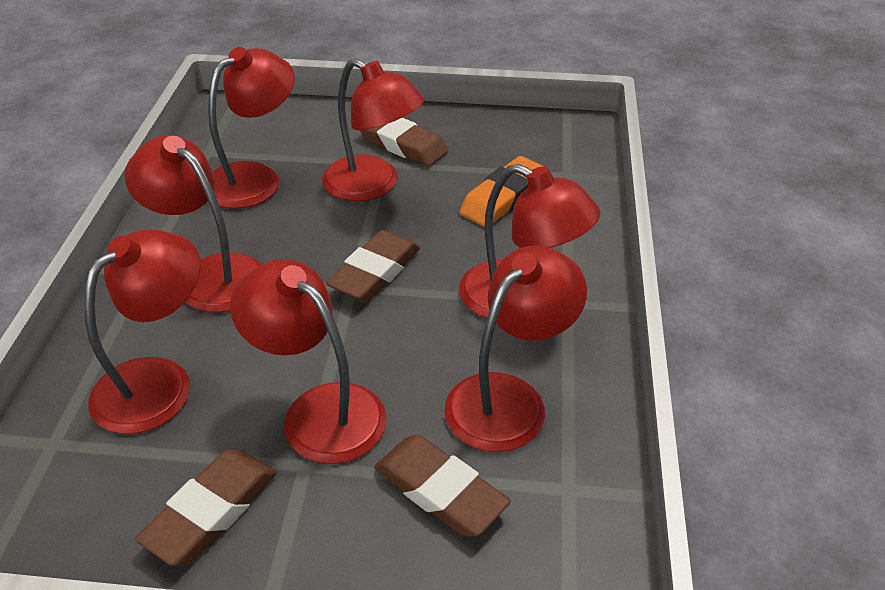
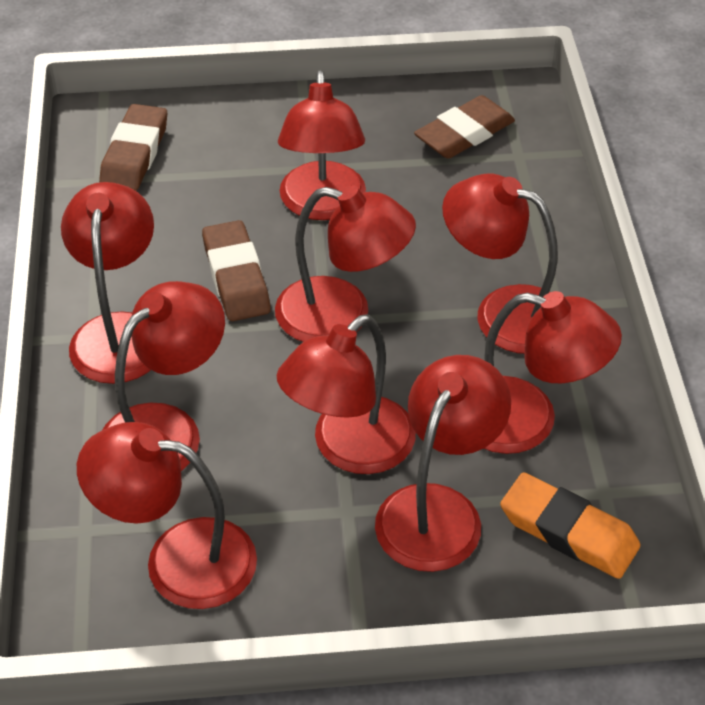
brown eraser: 4 -> 3
red lamp: 7 -> 9

